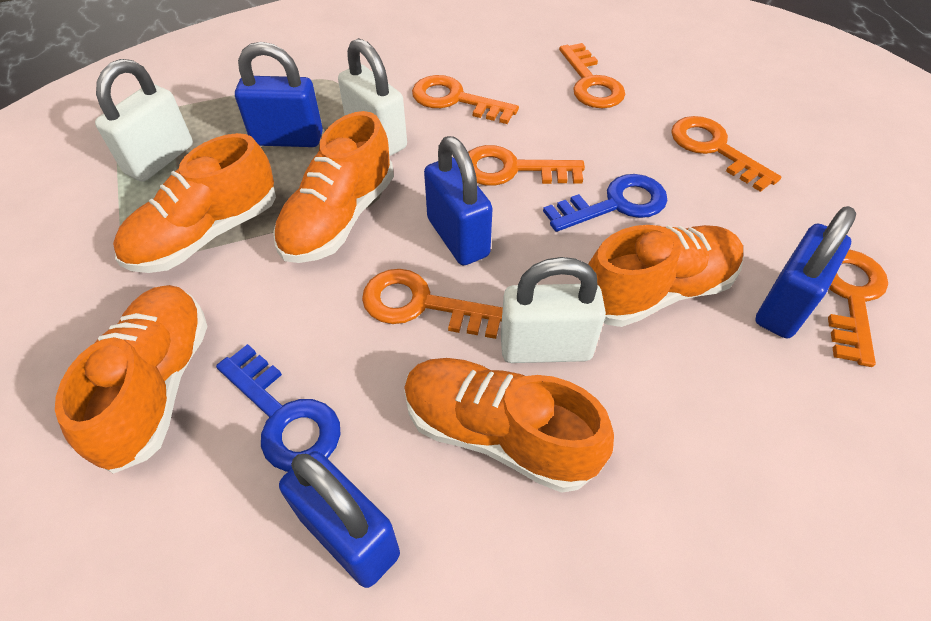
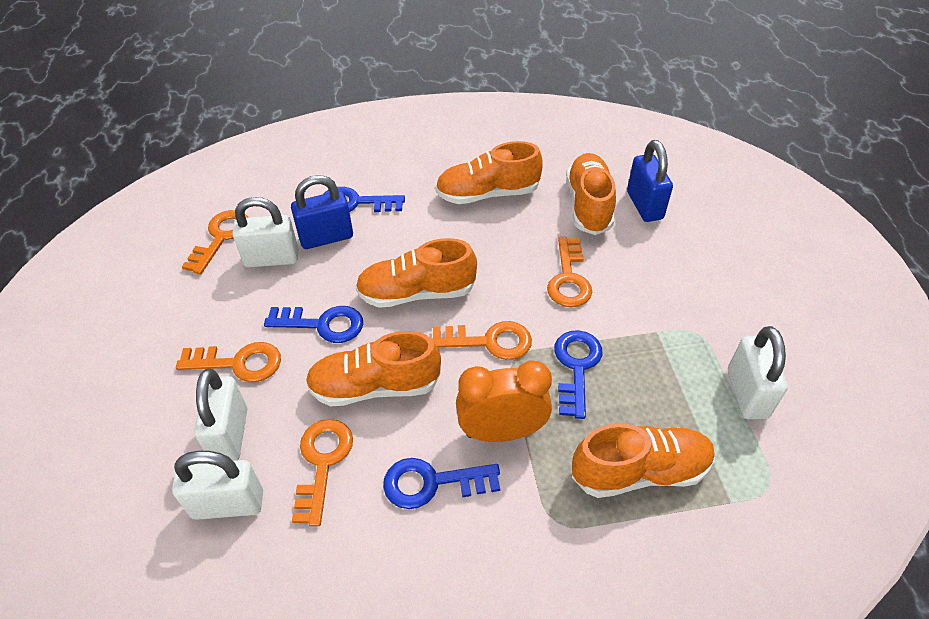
blue key: 2 -> 4
blue padlock: 4 -> 2
orange clock: 0 -> 1
orange key: 6 -> 5
white padlock: 3 -> 4

